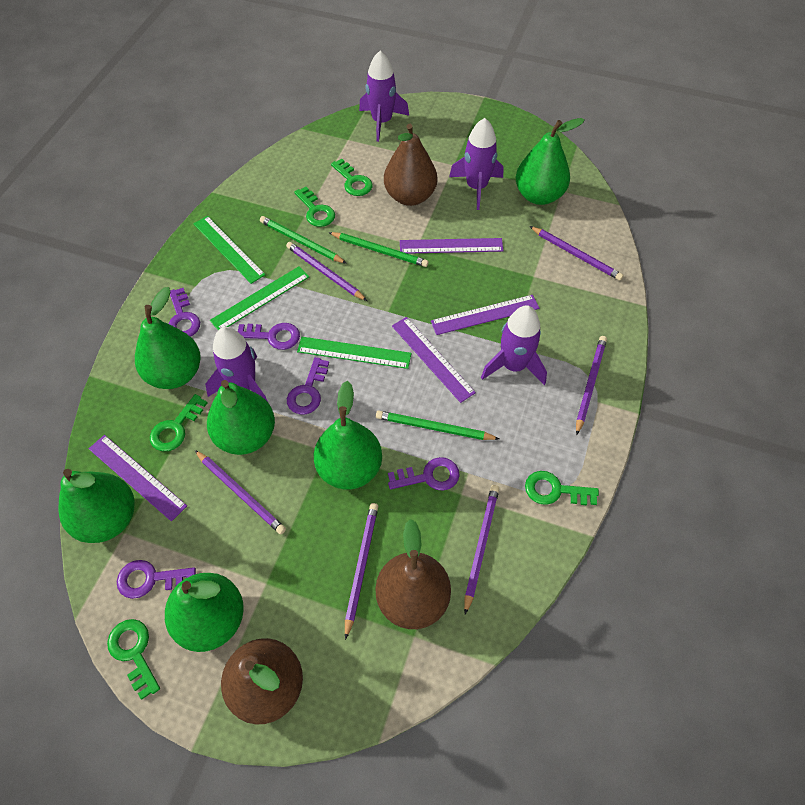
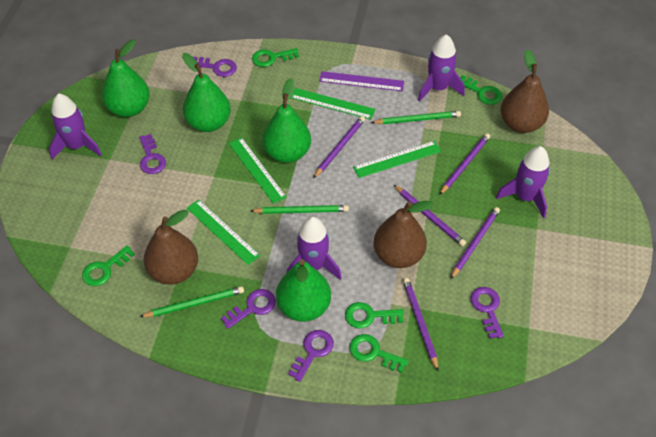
green pear: 6 -> 4
green ruler: 3 -> 4
purple pencil: 6 -> 5
purple ruler: 4 -> 1

